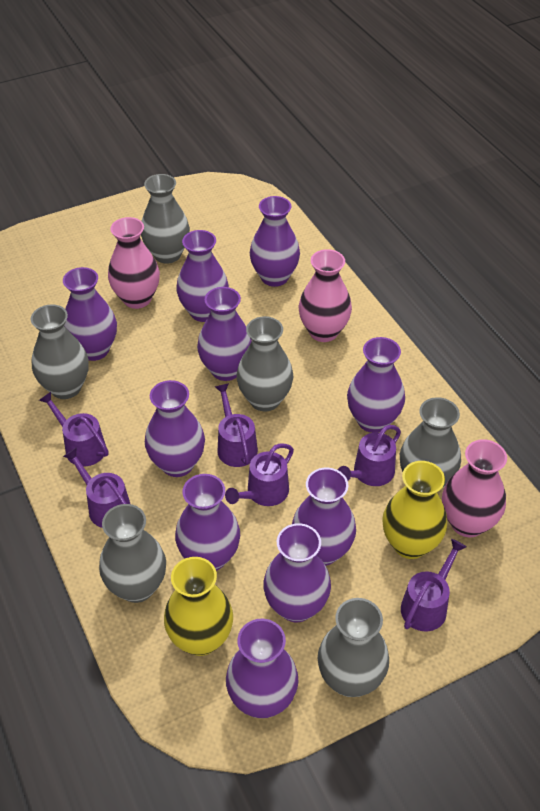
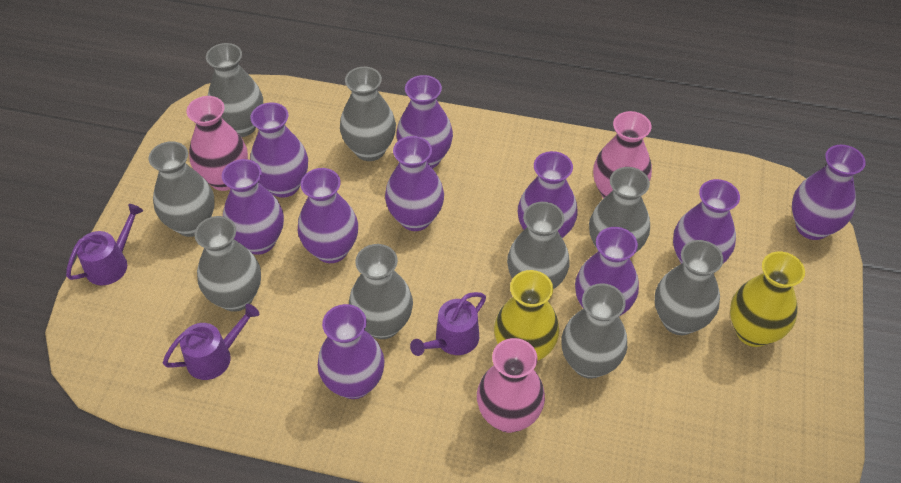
grey vase: 6 -> 9
purple watering can: 6 -> 3

